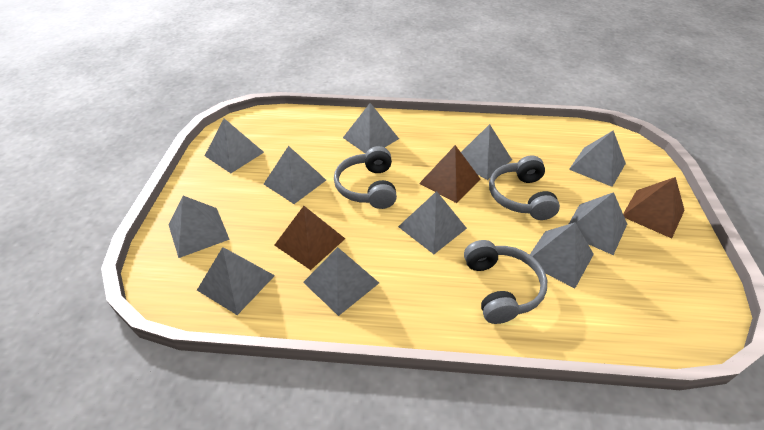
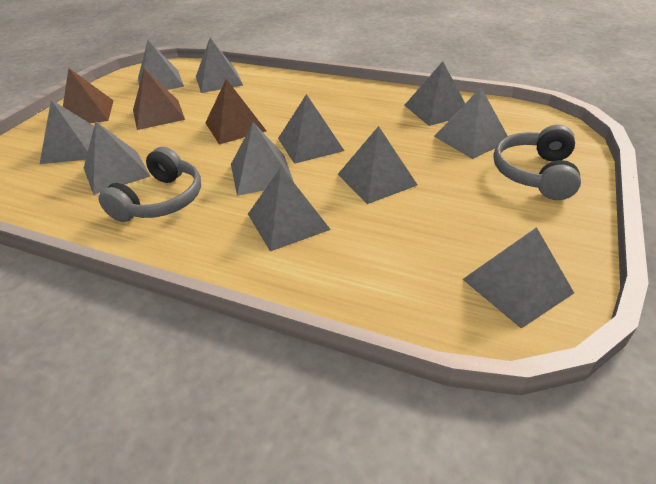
grey headphones: 3 -> 2

